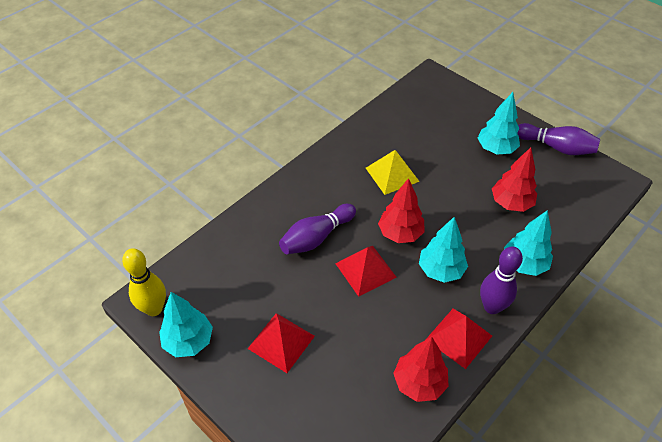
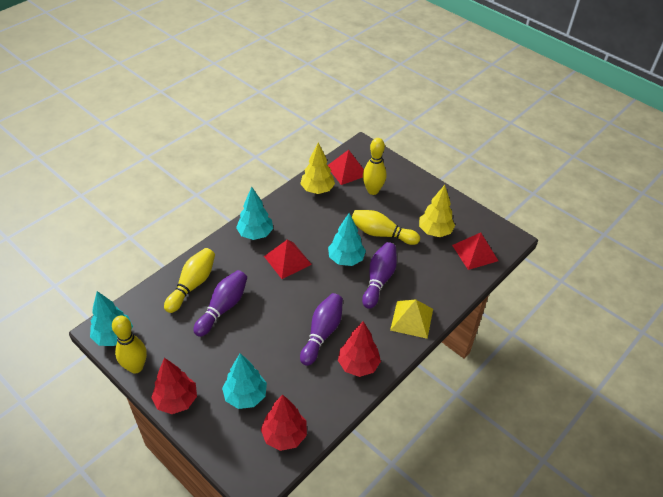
yellow bowling pin: 1 -> 4
yellow tree: 0 -> 2

